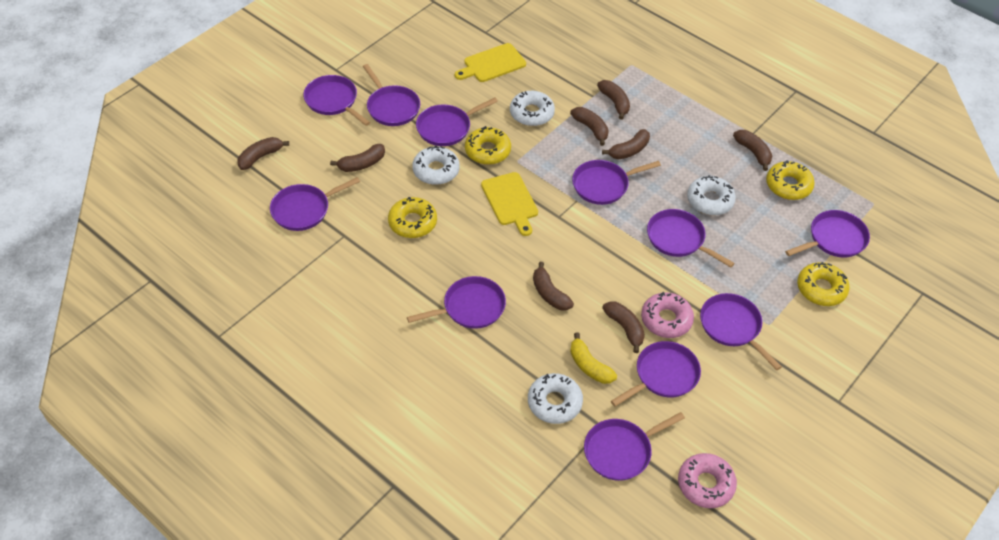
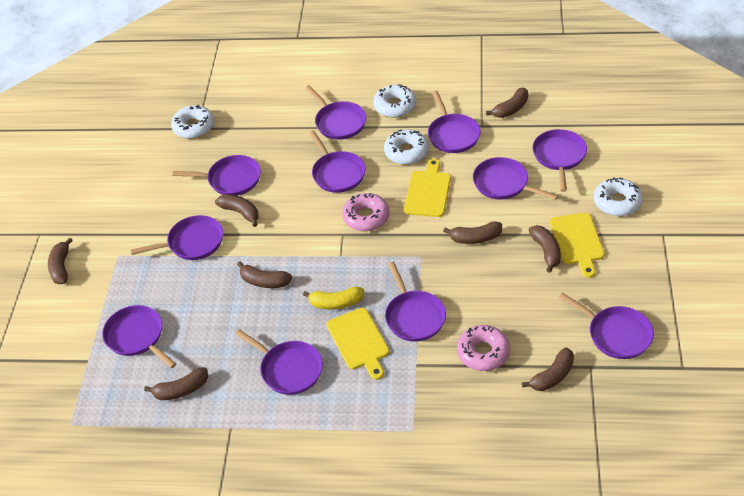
yellow cutting board: 2 -> 3
yellow donut: 4 -> 0

